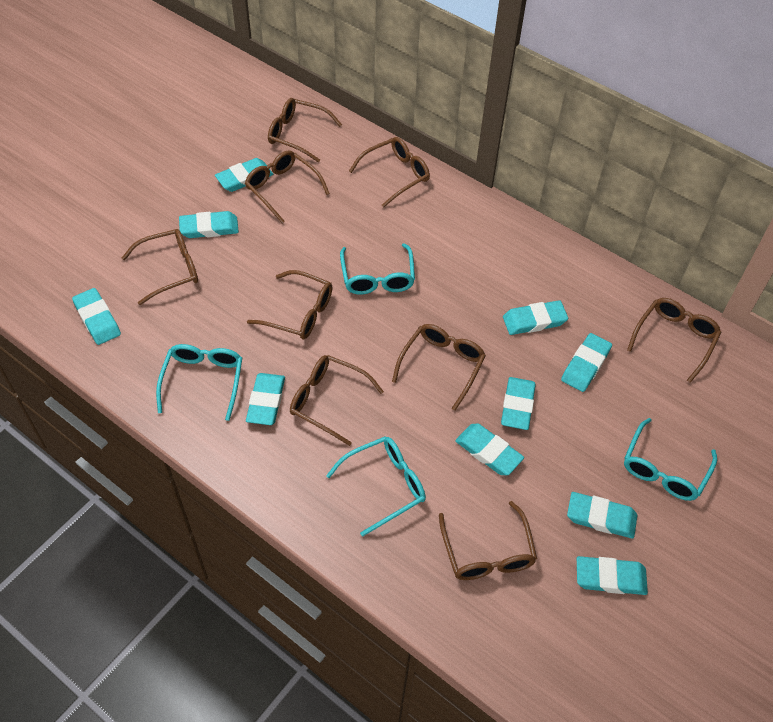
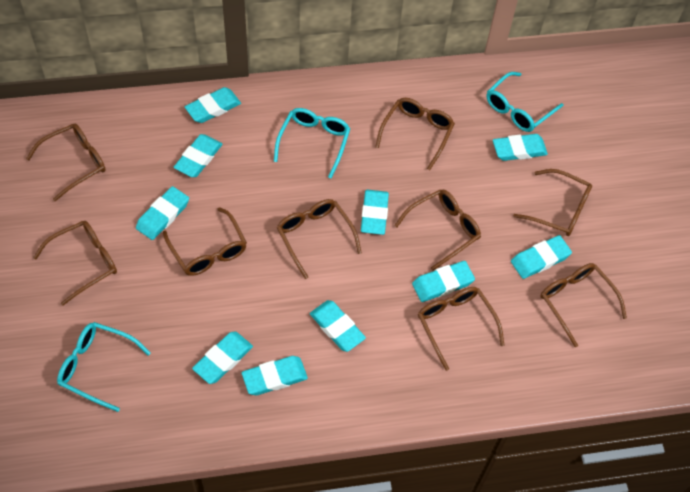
turquoise glasses: 4 -> 3

